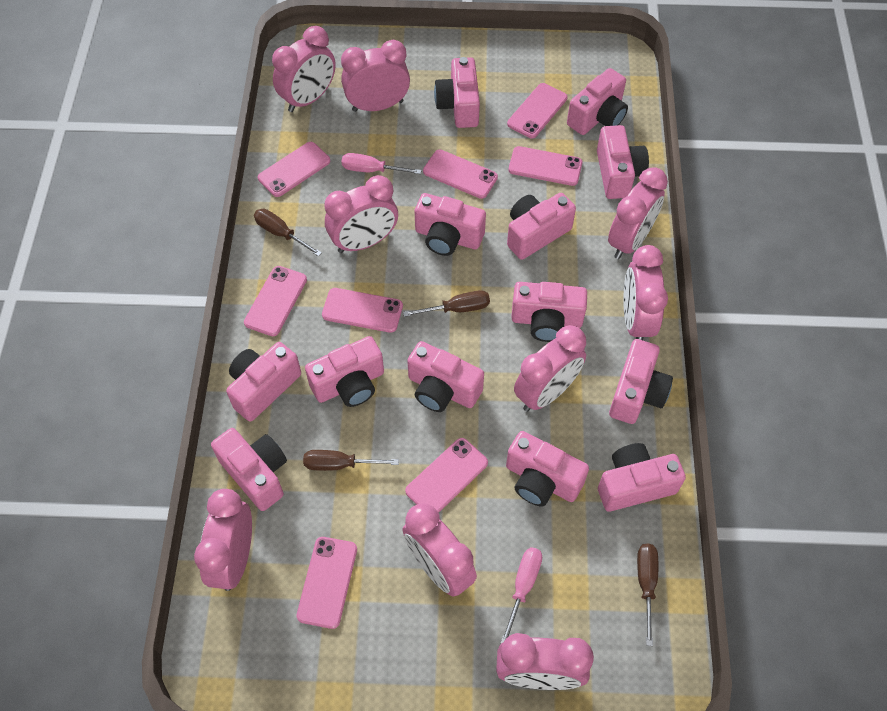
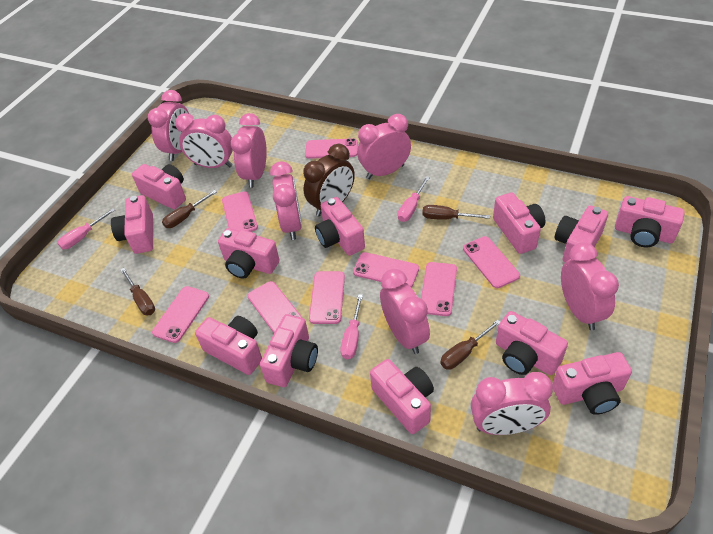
brown clock: 0 -> 1
pink camera: 13 -> 12
pink clock: 9 -> 8
pink screwdriver: 2 -> 3

